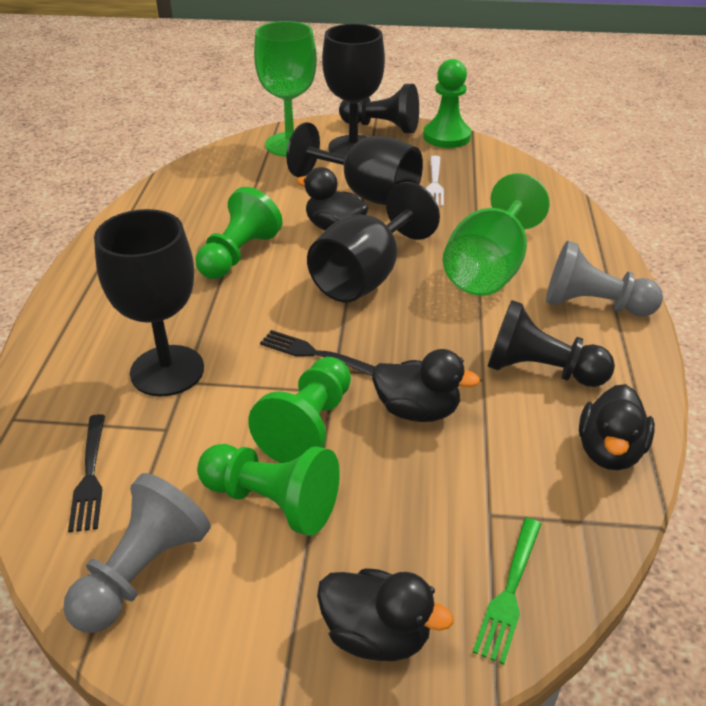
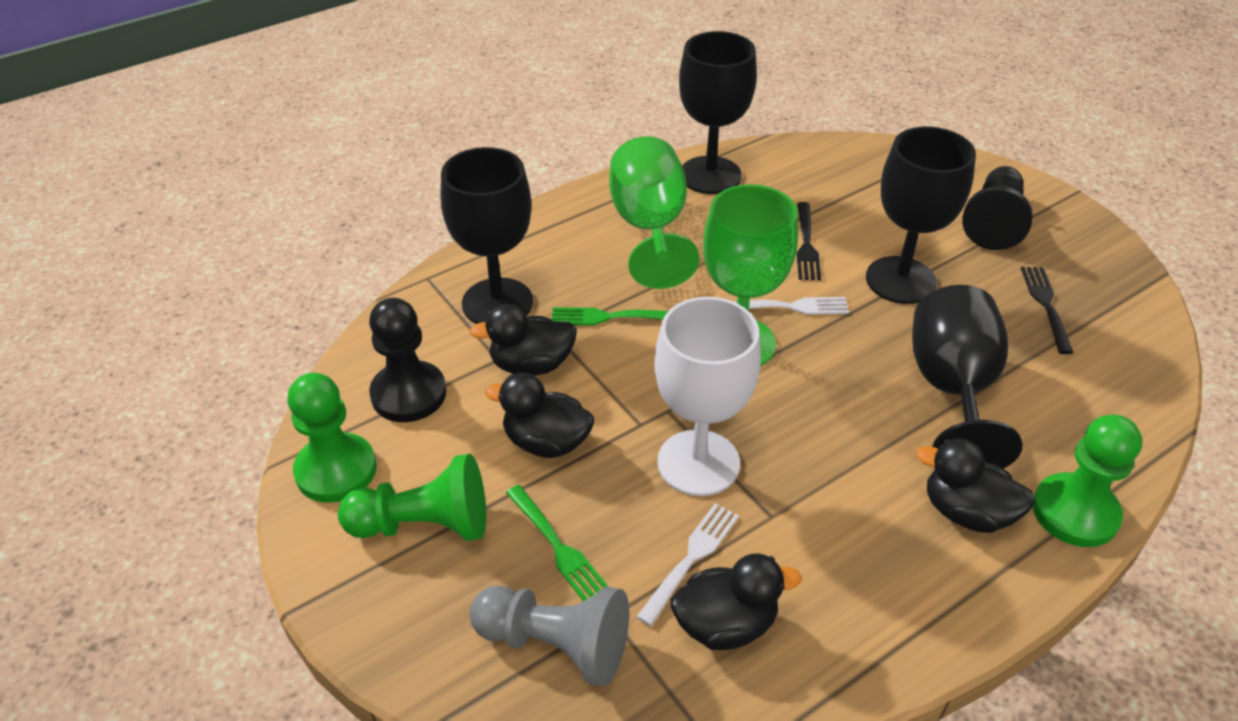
green fork: 1 -> 2
green pawn: 4 -> 3
grey pawn: 2 -> 1
white fork: 1 -> 2
white goblet: 0 -> 1

